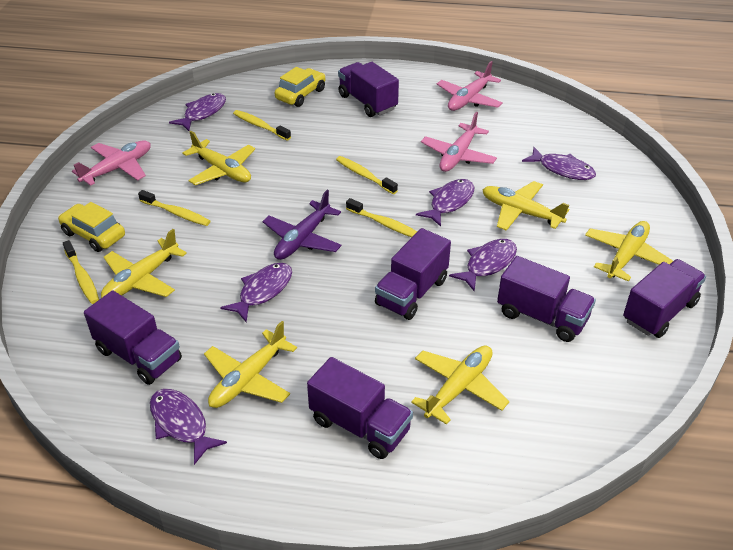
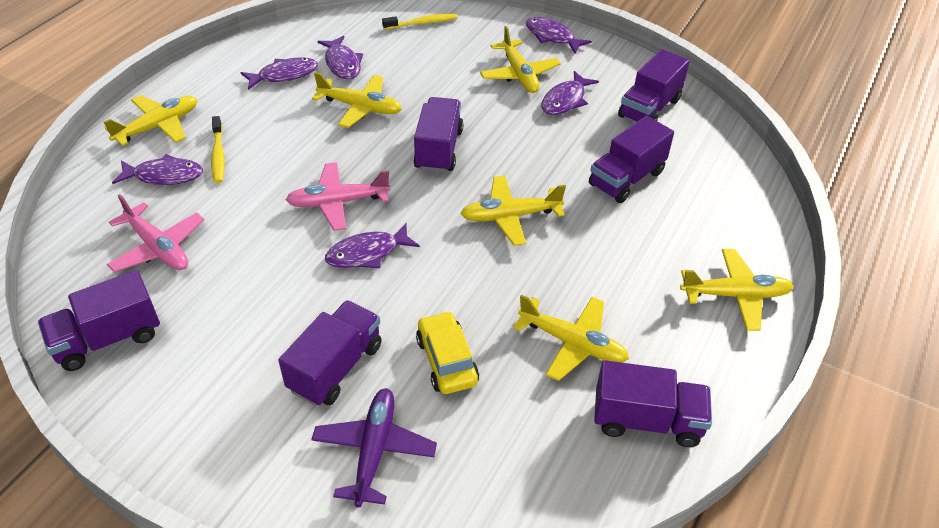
pink plane: 3 -> 2
yellow car: 2 -> 1
yellow toothbrush: 5 -> 2

